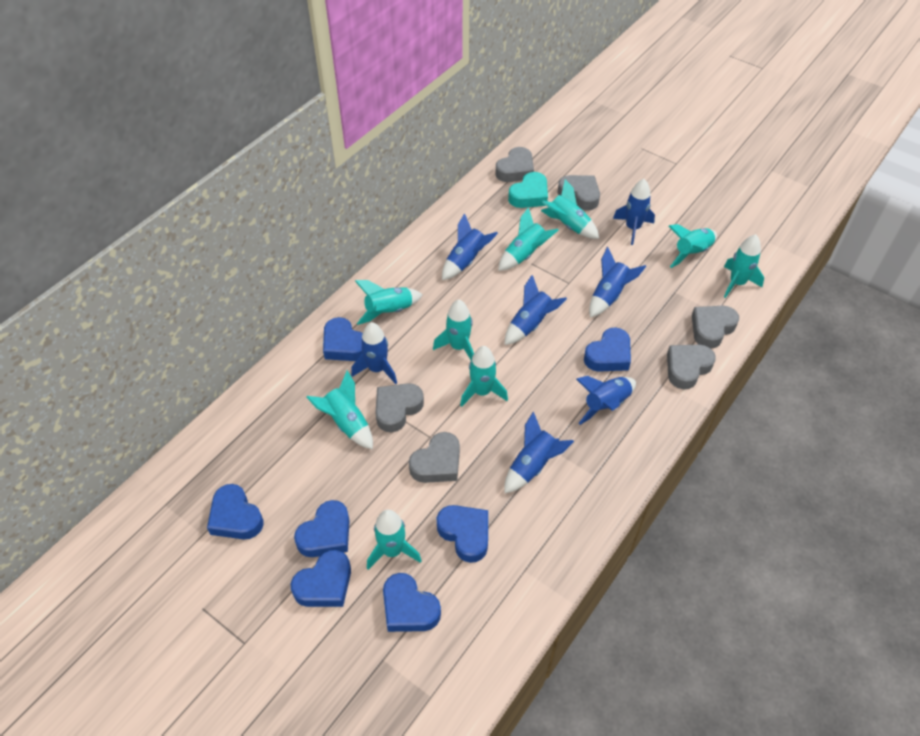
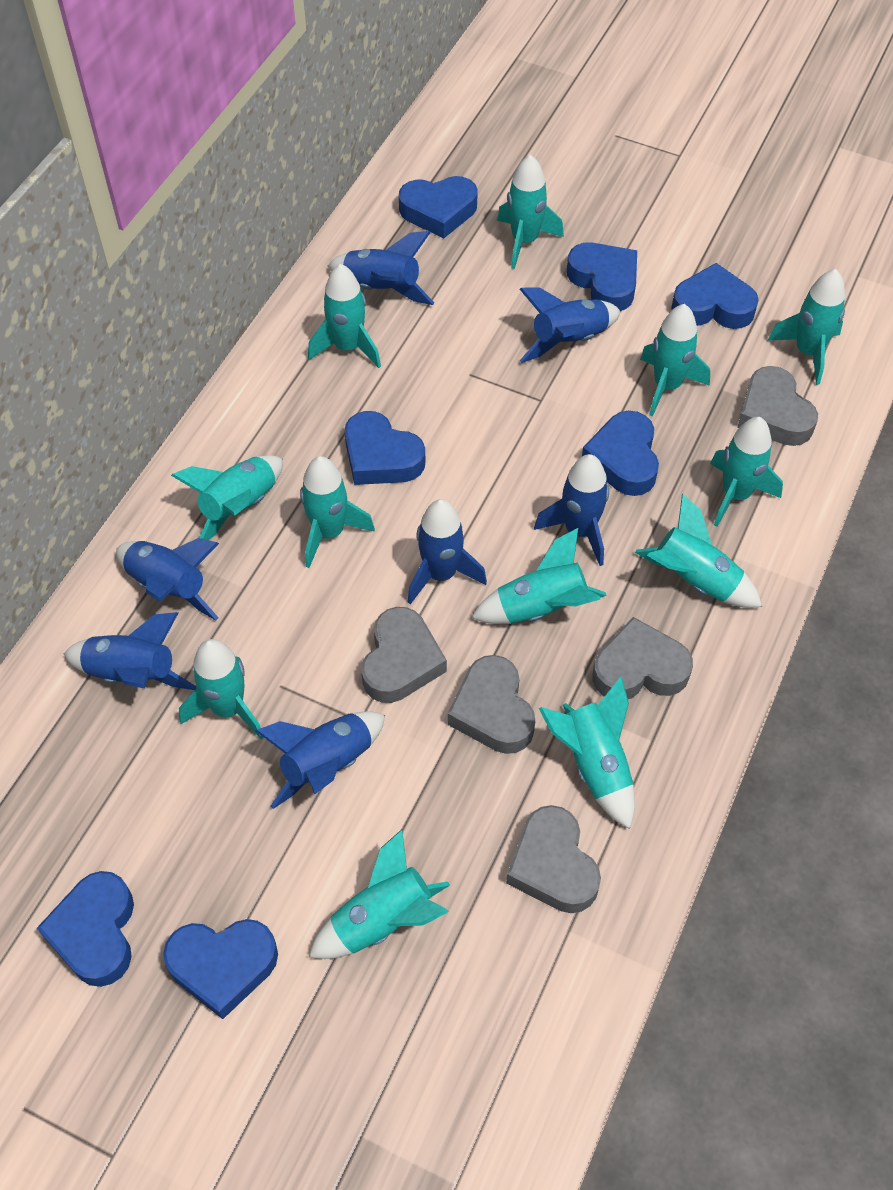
grey heart: 6 -> 5
turquoise heart: 1 -> 0
turquoise rocket: 9 -> 12

